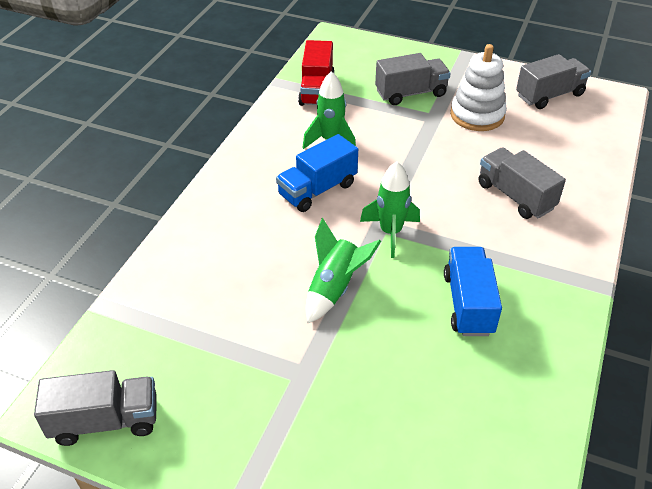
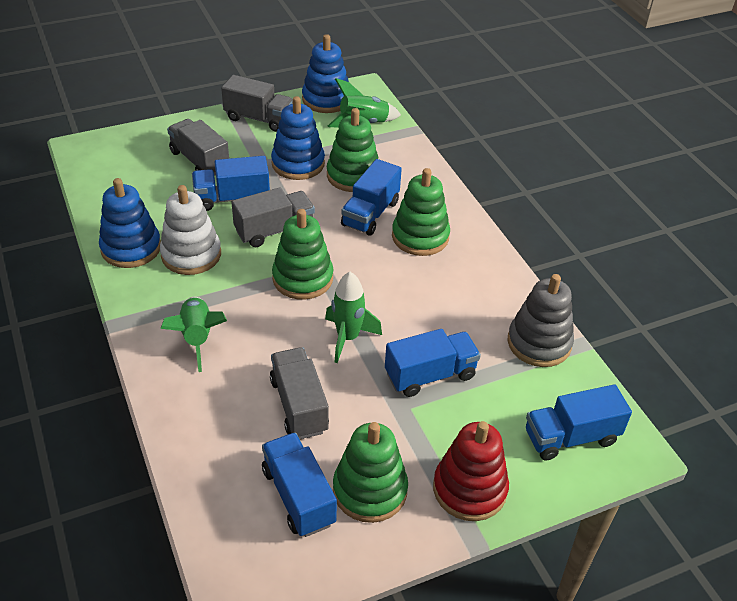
blue stacking toy: 0 -> 3
blue truck: 2 -> 5
green stacking toy: 0 -> 4
grey stacking toy: 0 -> 1
red stacking toy: 0 -> 1
red truck: 1 -> 0

